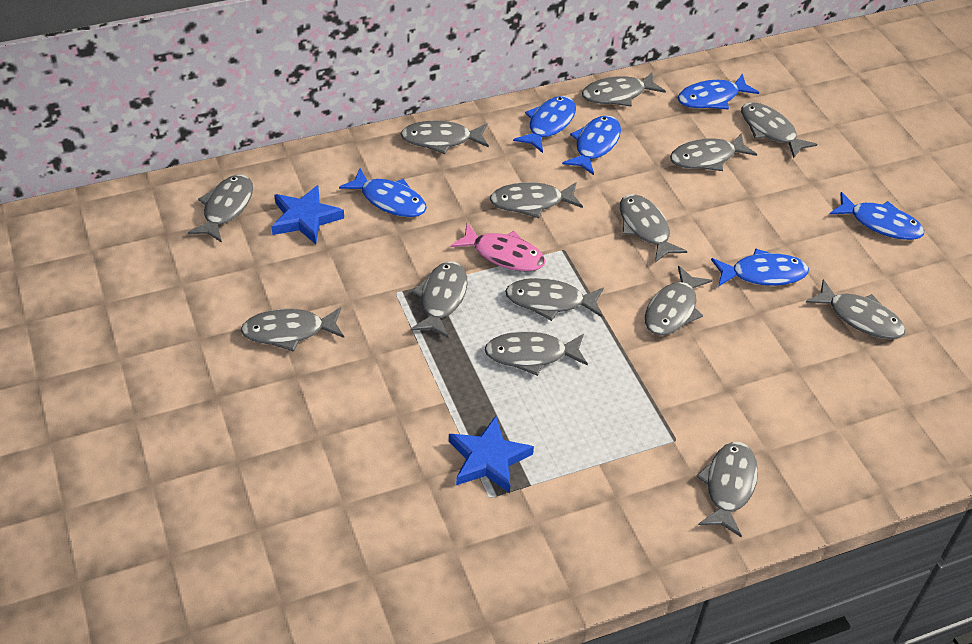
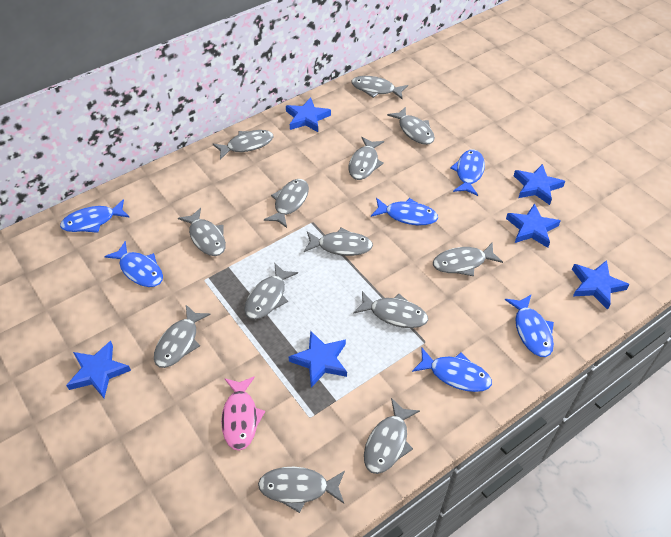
blue star: 2 -> 6
grey fish: 14 -> 13

